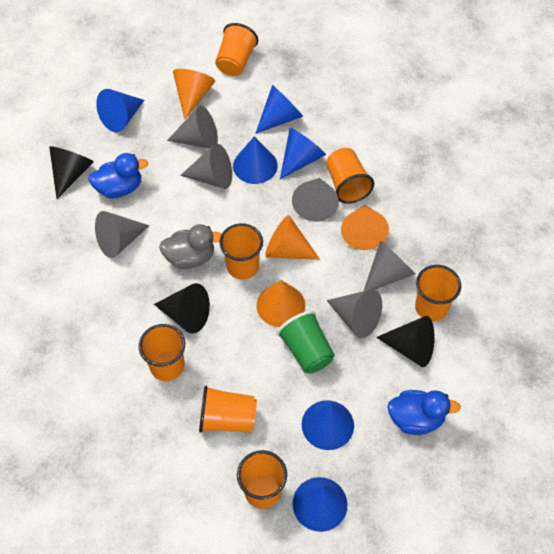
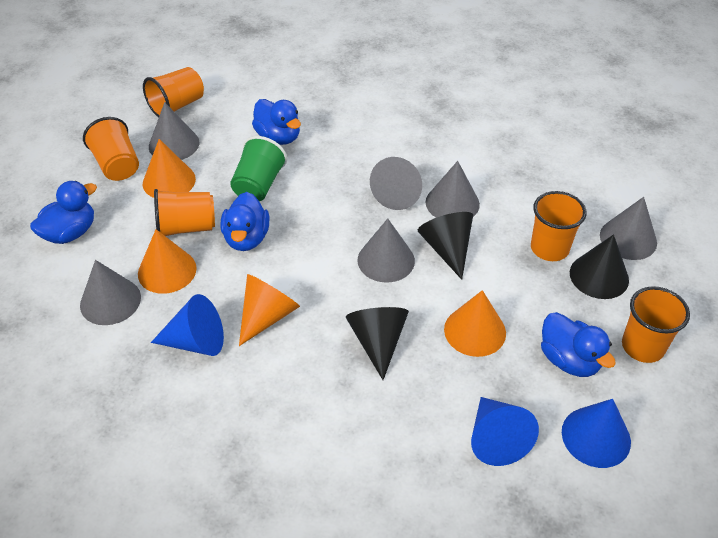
blue cone: 6 -> 3
blue duck: 2 -> 4
grey duck: 1 -> 0
orange cup: 7 -> 5

